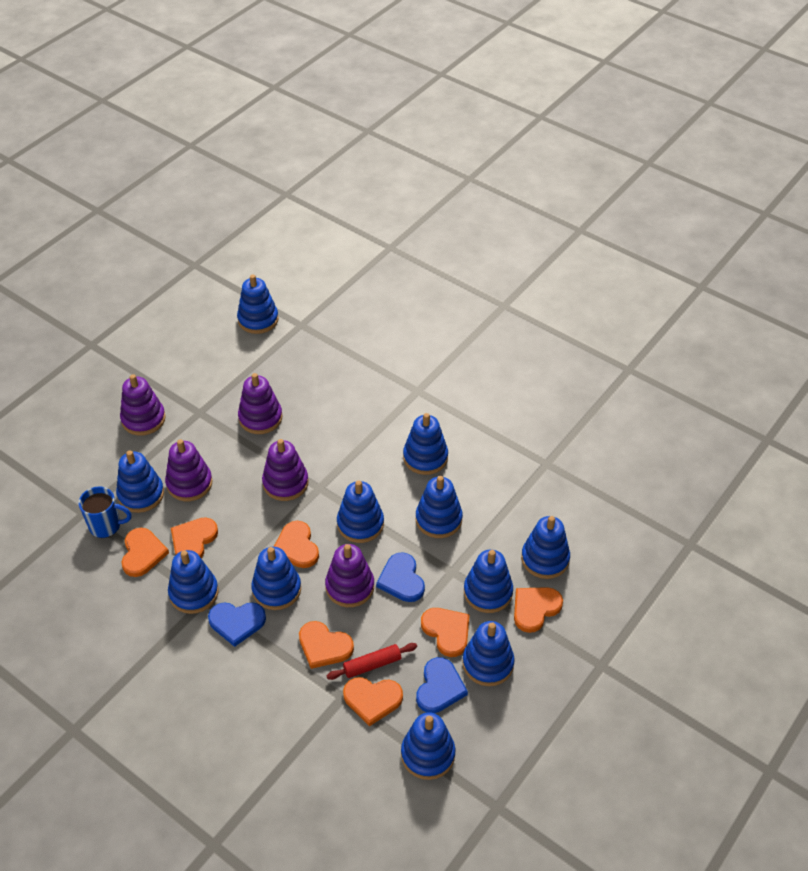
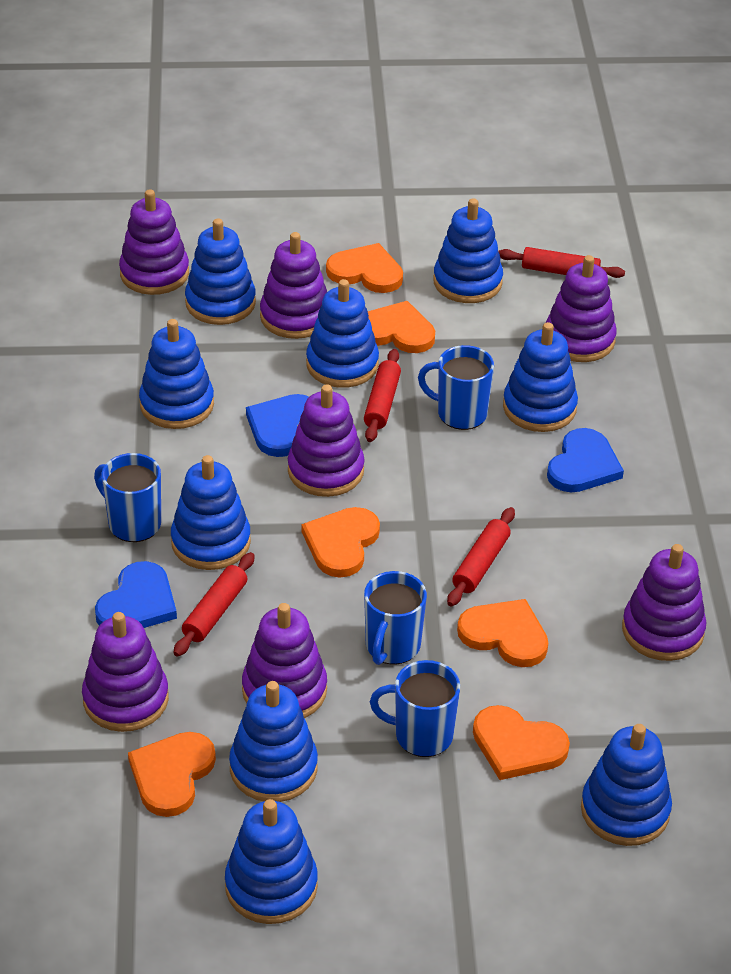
blue mug: 1 -> 4
blue stacking toy: 11 -> 9
orange heart: 7 -> 6
purple stacking toy: 5 -> 7
red rolling pin: 1 -> 4

